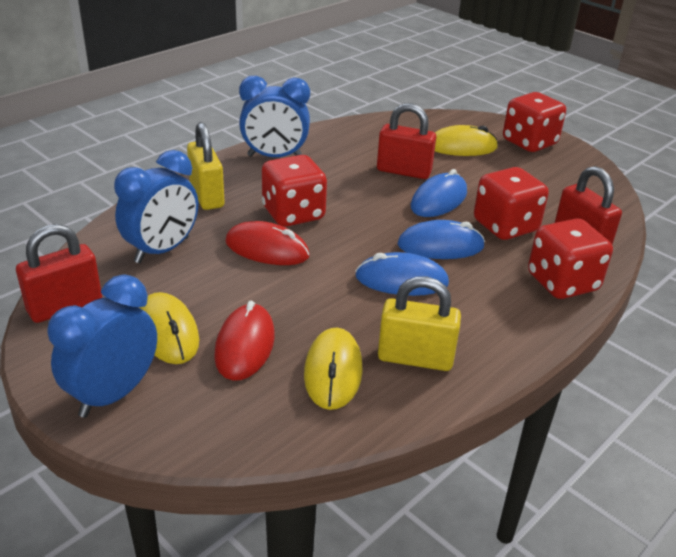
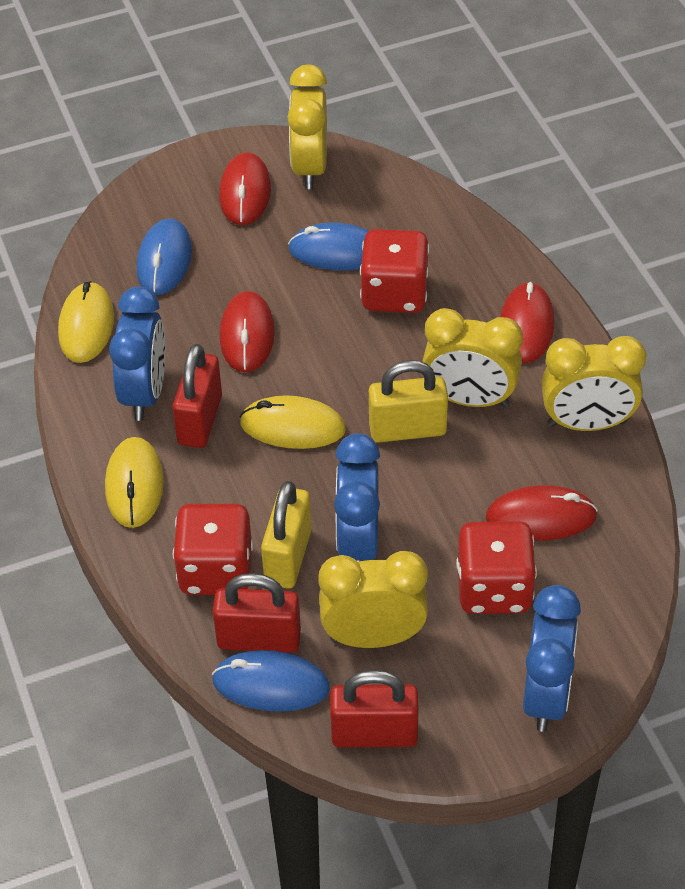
red dice: 4 -> 3
red mouse: 2 -> 4
yellow clock: 0 -> 4

